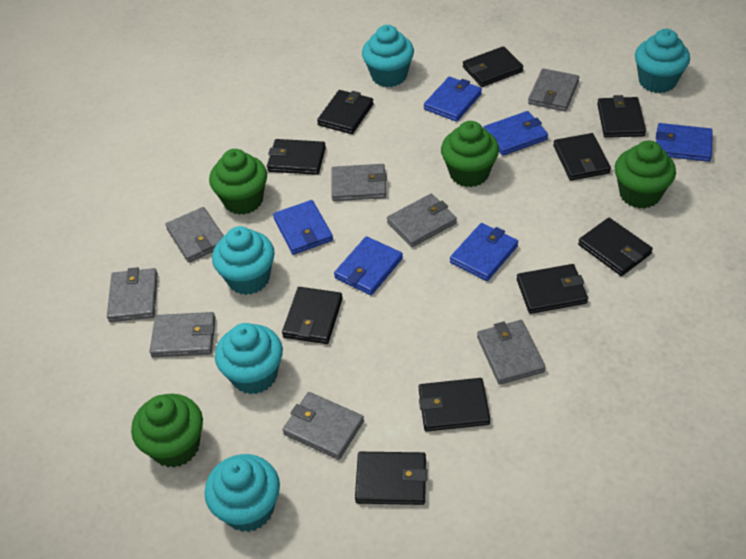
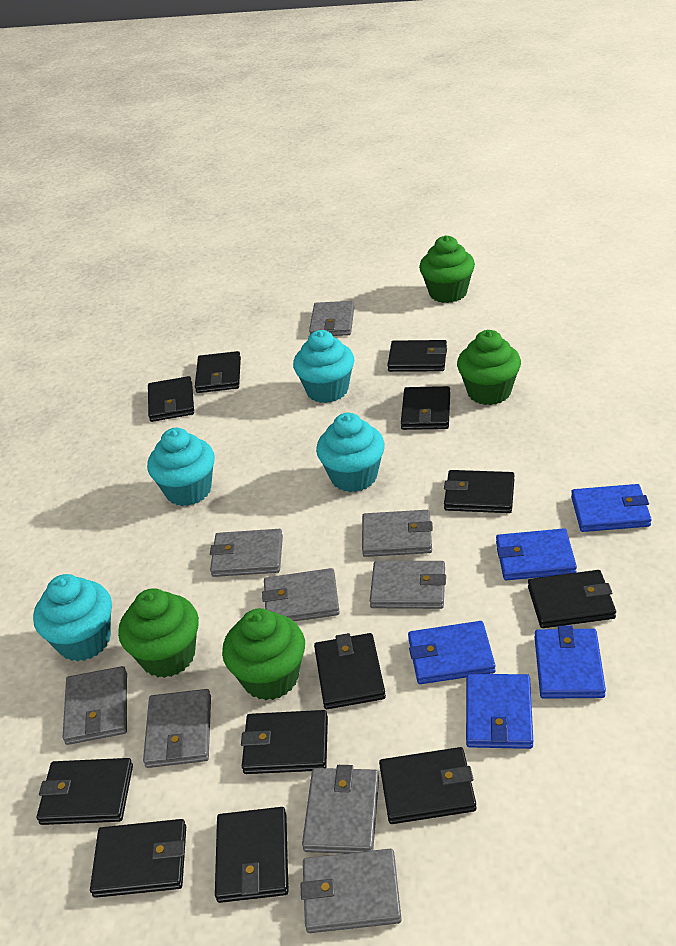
black wallet: 10 -> 12
blue wallet: 6 -> 5
grey wallet: 8 -> 9
turquoise cupcake: 5 -> 4

